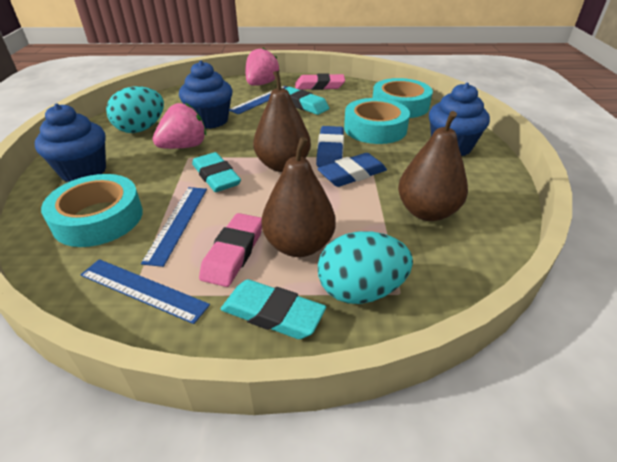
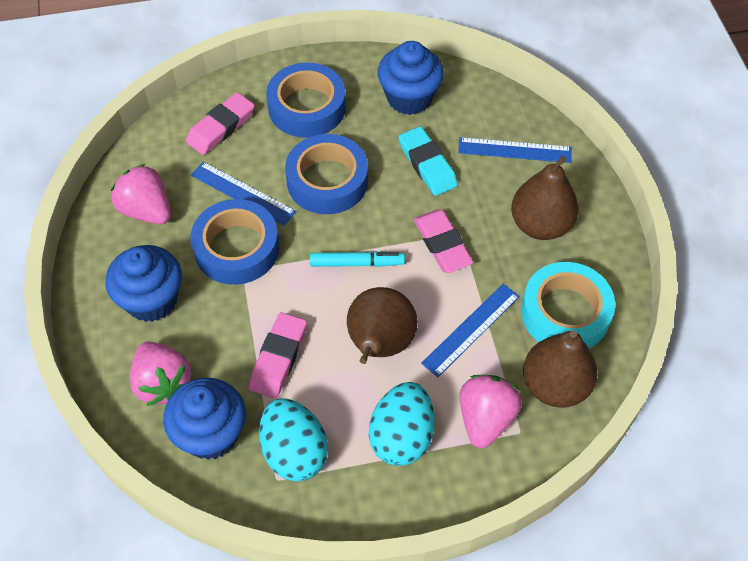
blue eraser: 2 -> 0
blue tape: 0 -> 3
pink eraser: 2 -> 3
pink strawberry: 2 -> 3
turquoise eraser: 3 -> 1
turquoise marker: 0 -> 1
turquoise tape: 3 -> 1

